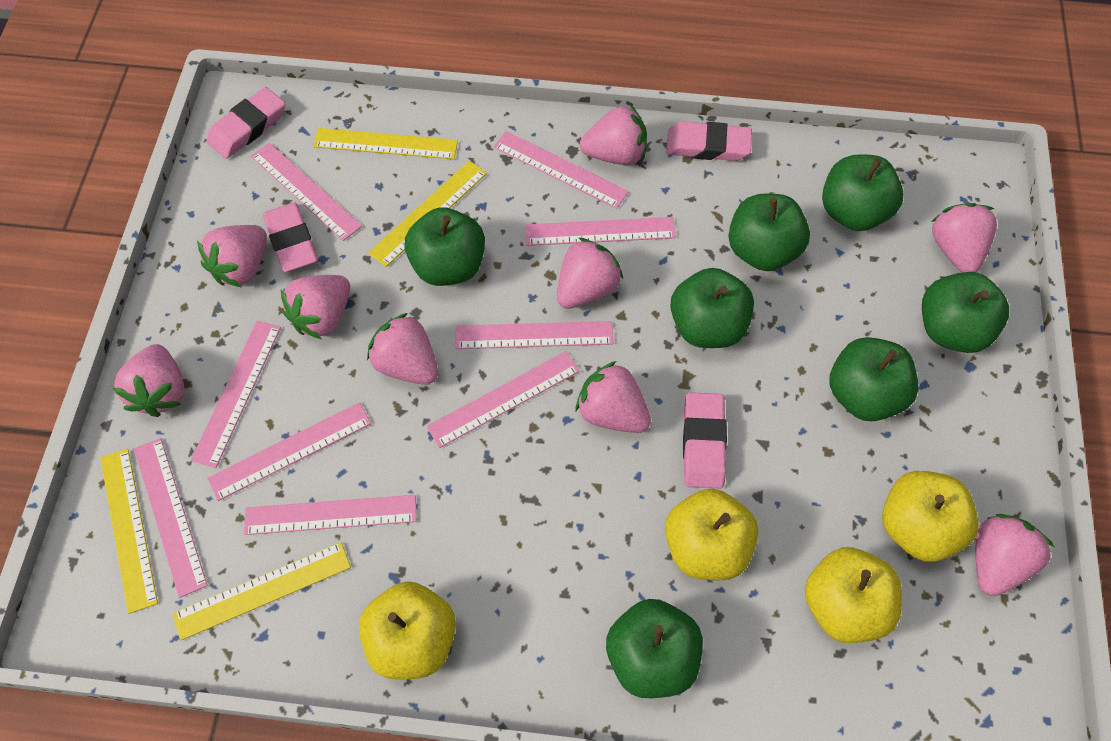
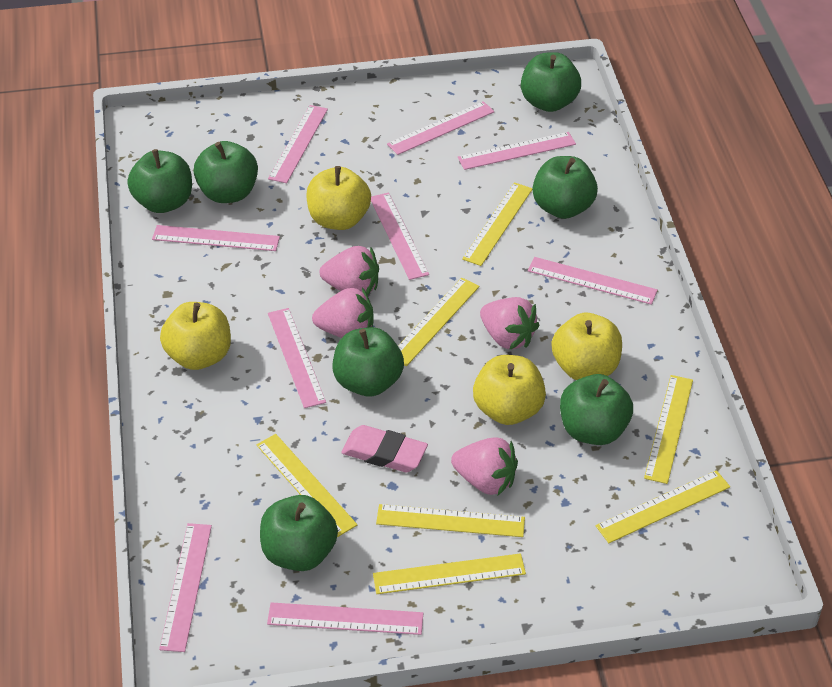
pink eraser: 4 -> 1
pink strawberry: 9 -> 4
yellow ruler: 4 -> 7

